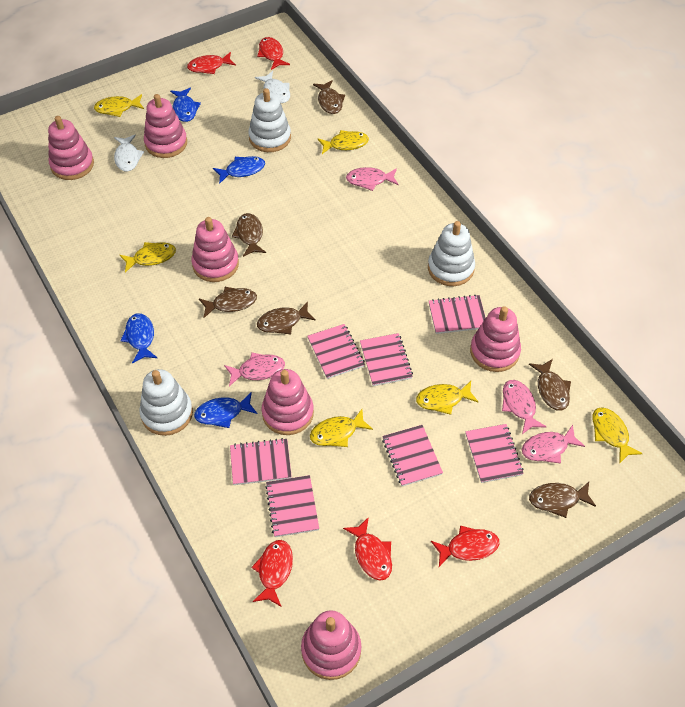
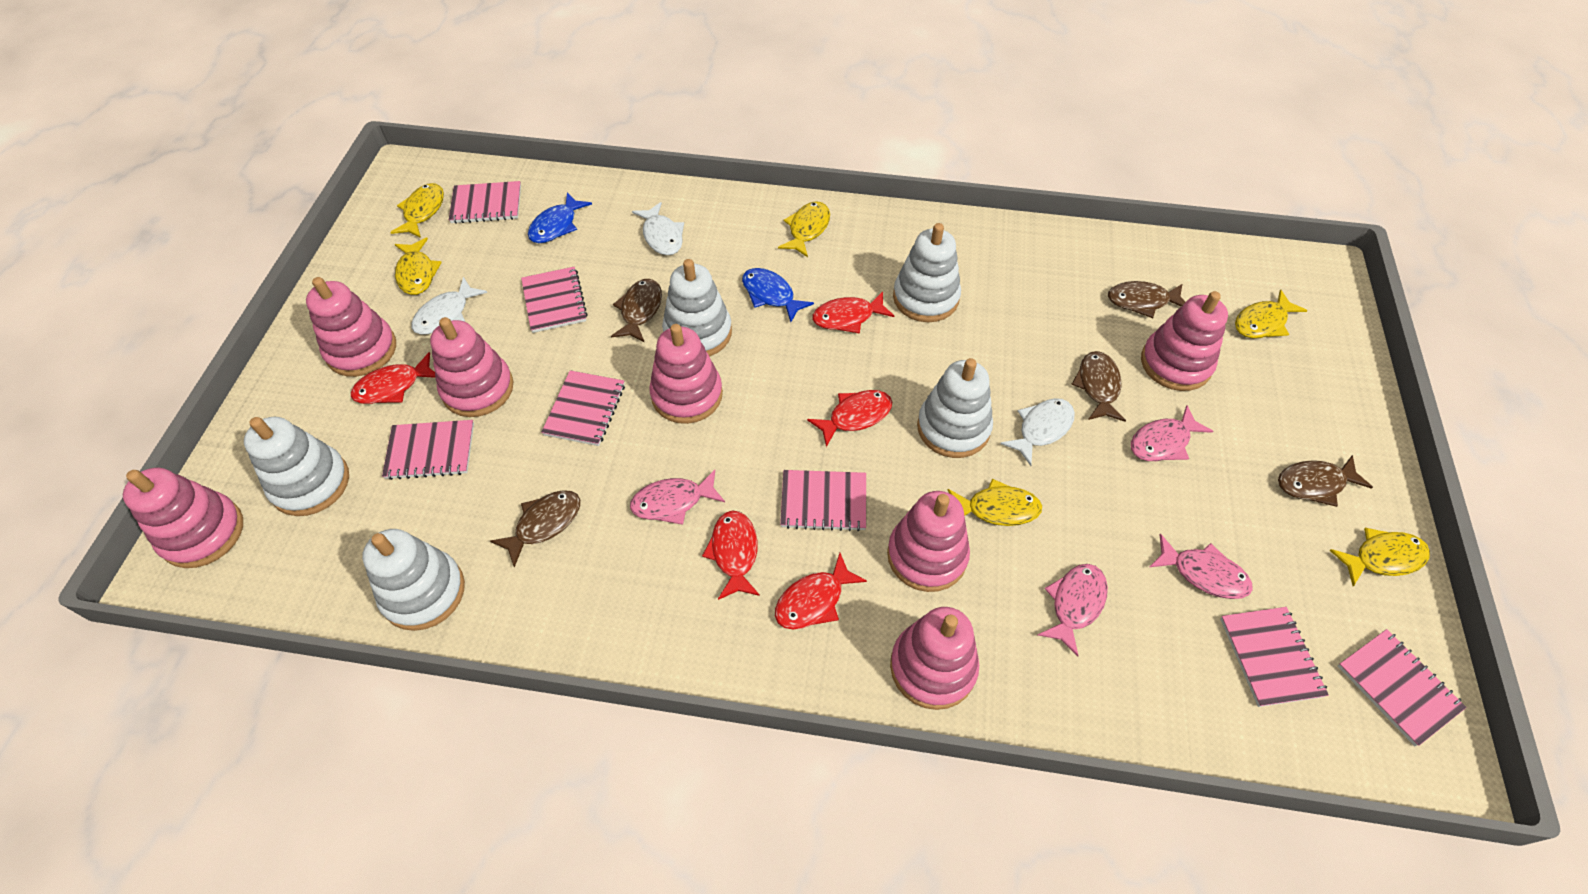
blue fish: 4 -> 2
brown fish: 6 -> 5
pink stacking toy: 6 -> 7
white fish: 2 -> 3
white stacking toy: 3 -> 5

